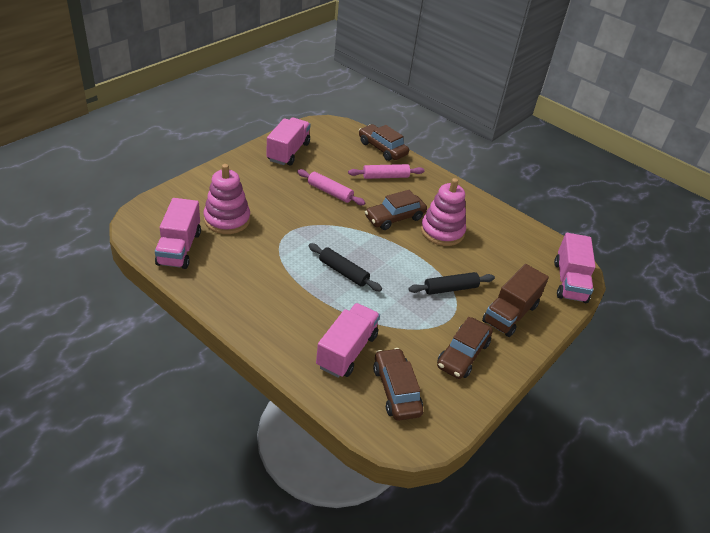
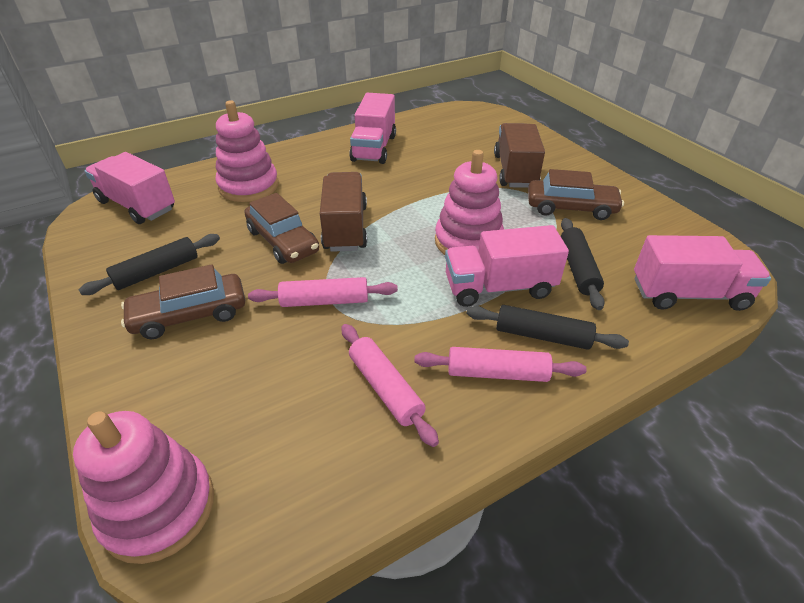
black rolling pin: 2 -> 3
brown car: 4 -> 3
brown truck: 1 -> 2
pink rolling pin: 2 -> 3
pink stacking toy: 2 -> 3

